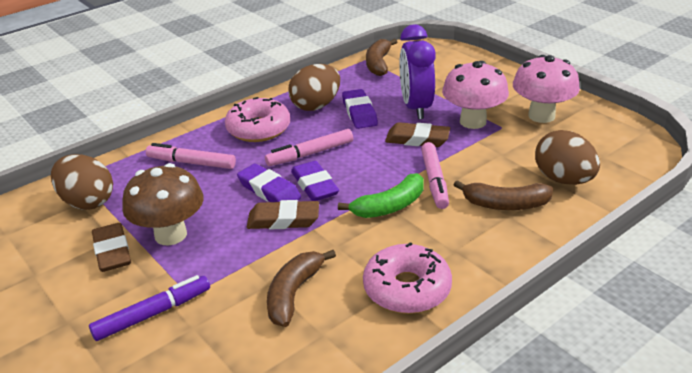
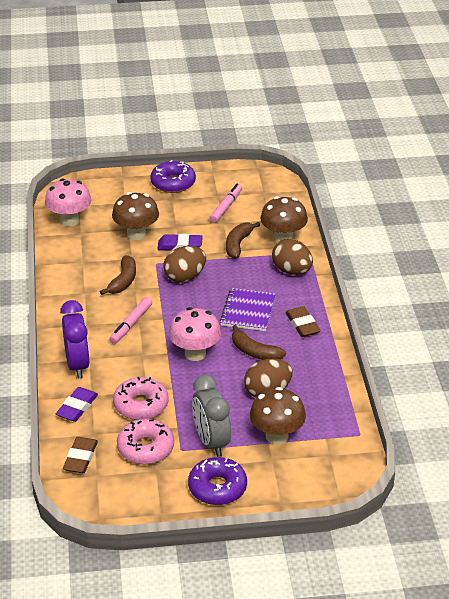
brown eraser: 3 -> 2
brown mushroom: 1 -> 3
green banana: 1 -> 0
grey clock: 0 -> 1
pink marker: 3 -> 2
purple donut: 0 -> 2
purple eraser: 3 -> 2
purple marker: 1 -> 0
purple notebook: 0 -> 1

